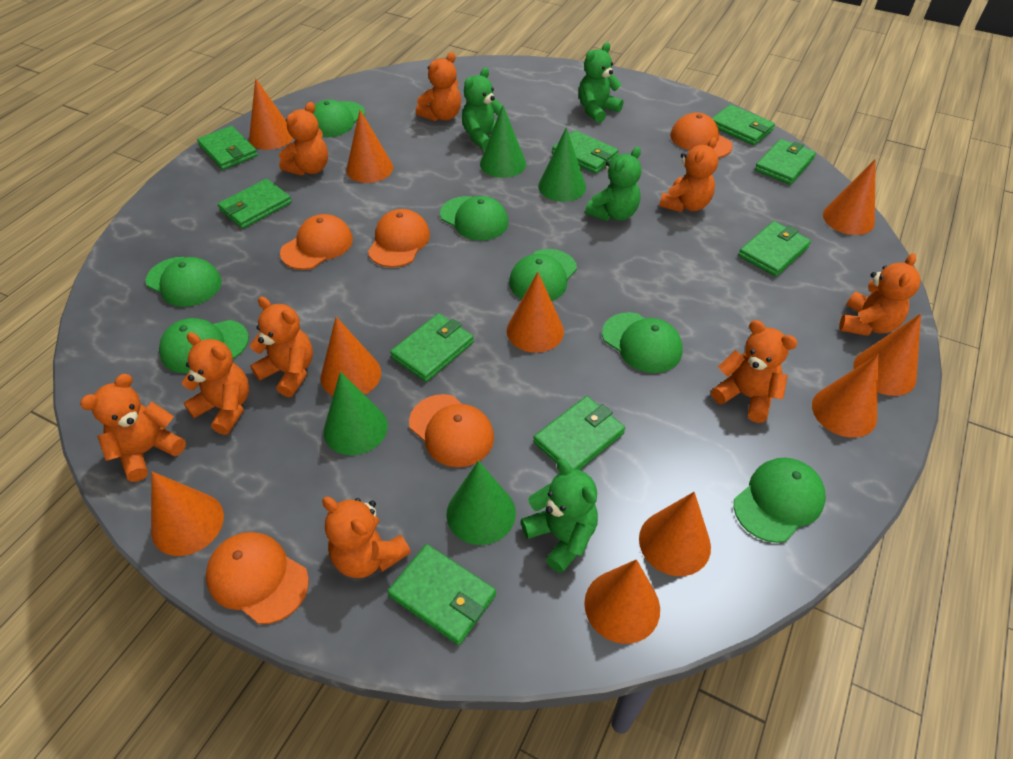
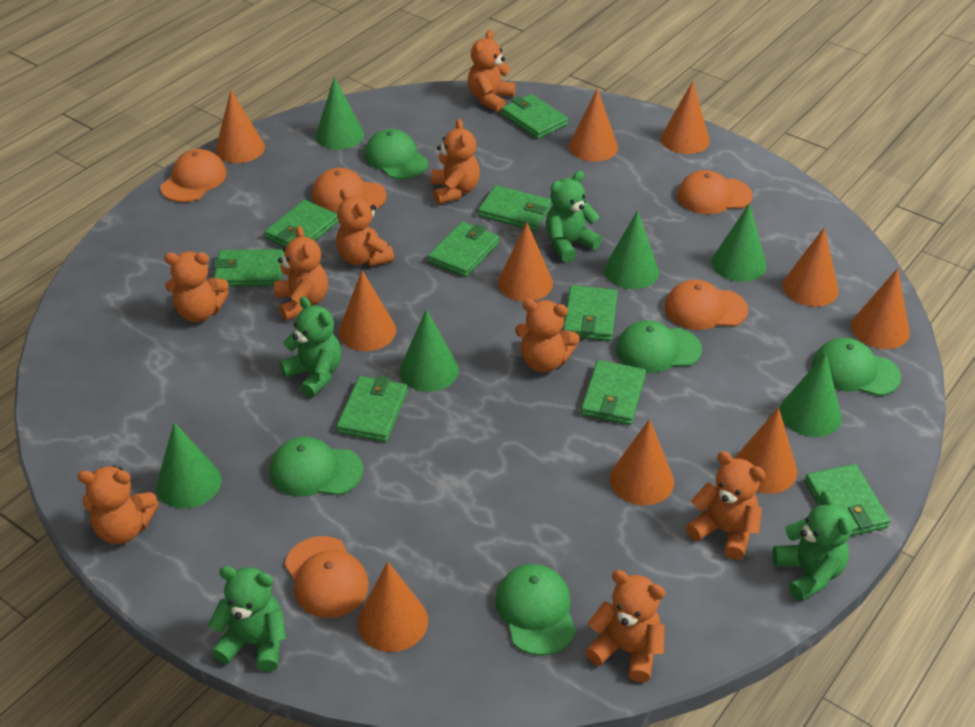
green cap: 7 -> 5
green cone: 4 -> 6

